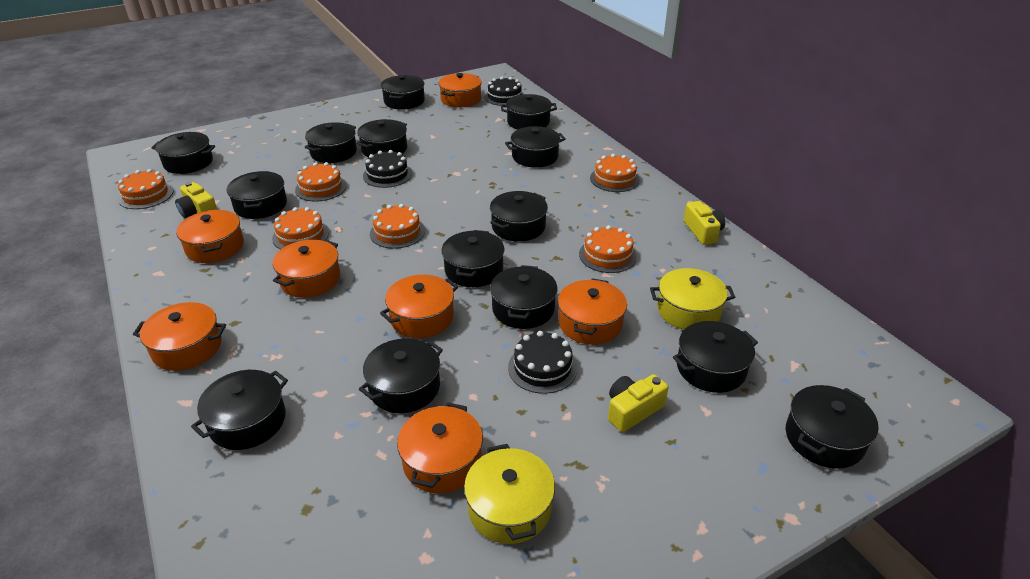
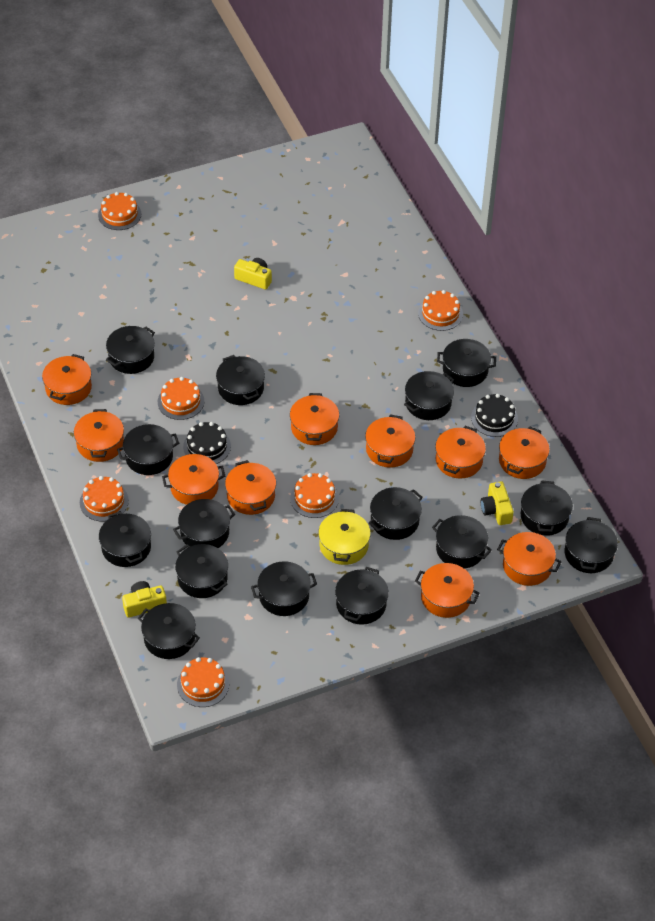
black cake: 3 -> 2
black pot: 14 -> 15
orange pot: 7 -> 10
yellow pot: 2 -> 1

